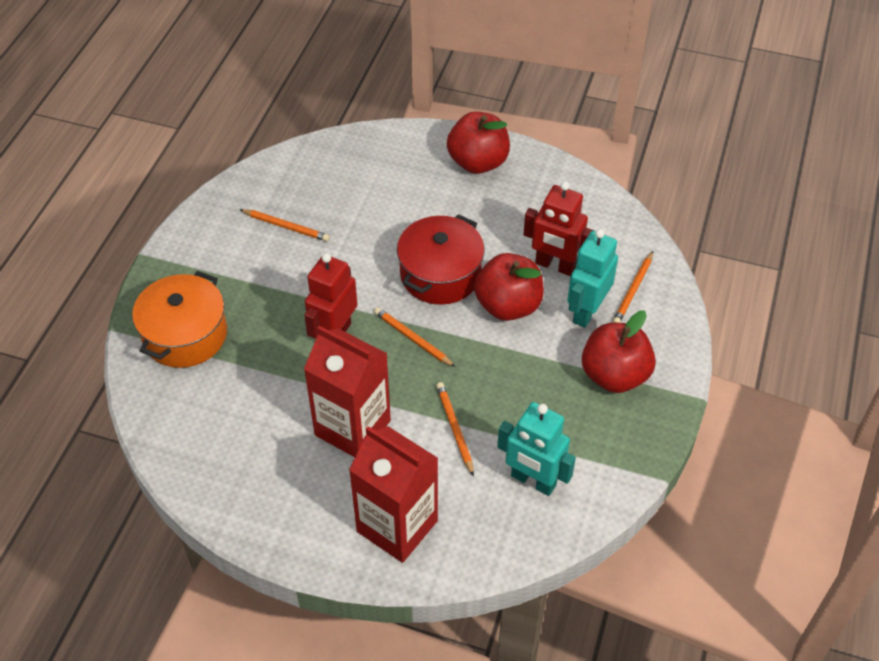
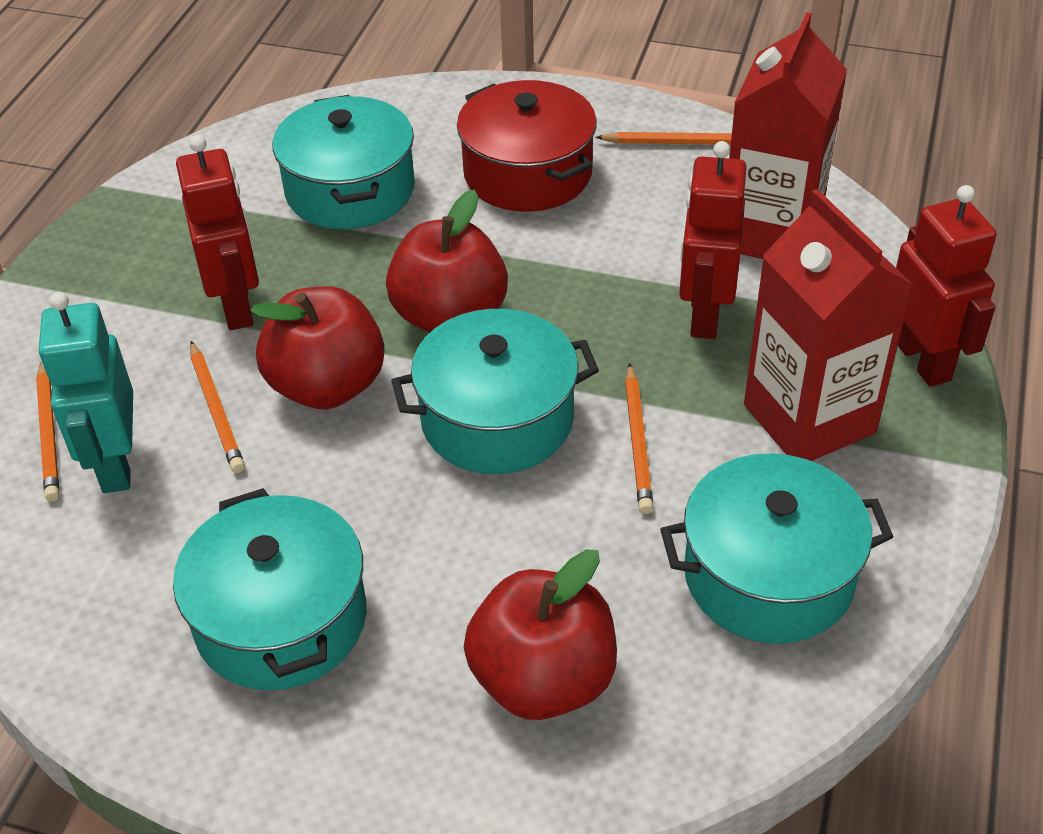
orange pot: 1 -> 0
red robot: 2 -> 3
turquoise pot: 0 -> 4
turquoise robot: 2 -> 1

